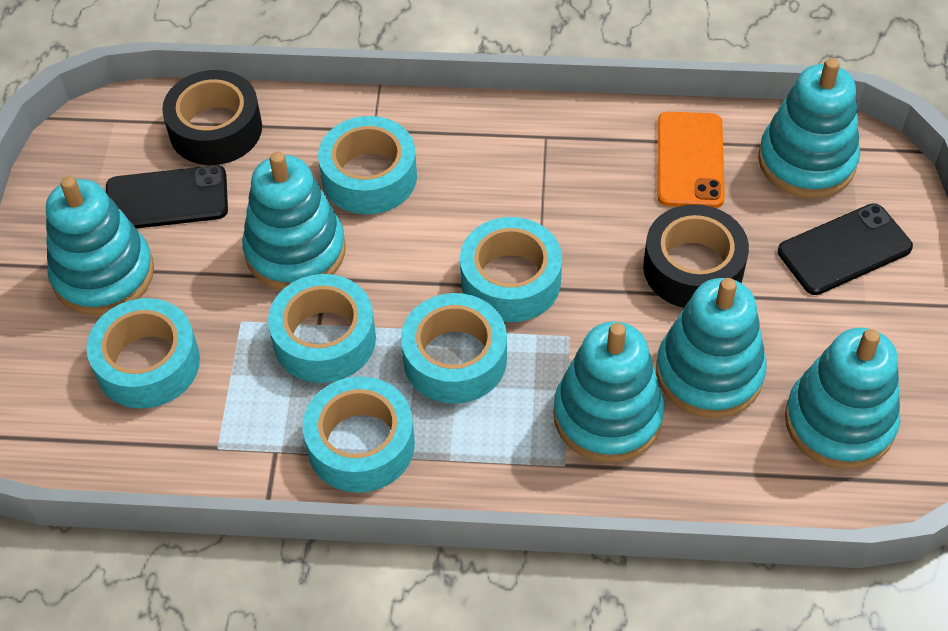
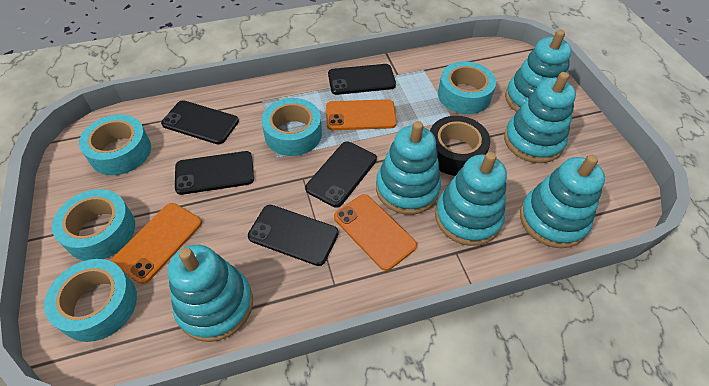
black phone: 2 -> 5
black tape: 2 -> 1
orange phone: 1 -> 3
turquoise tape: 6 -> 5

